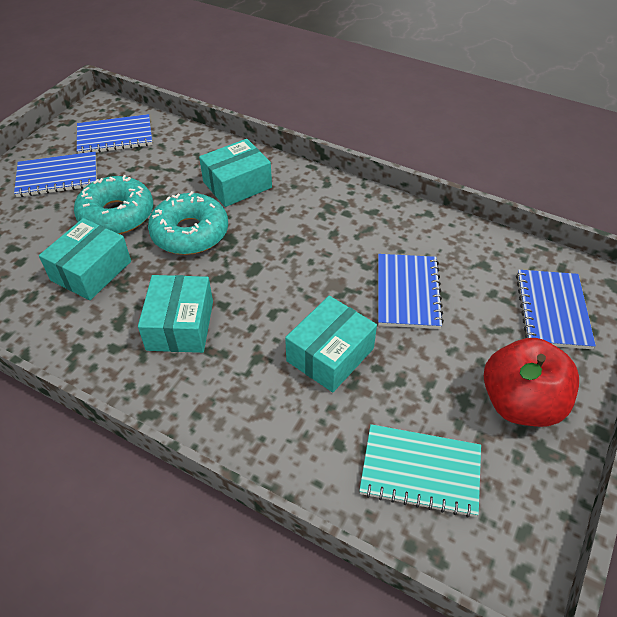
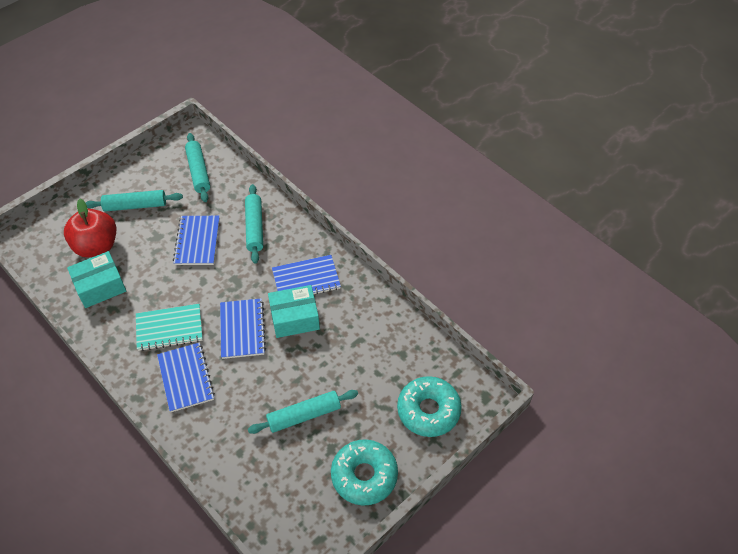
turquoise box: 4 -> 2
turquoise rolling pin: 0 -> 4

